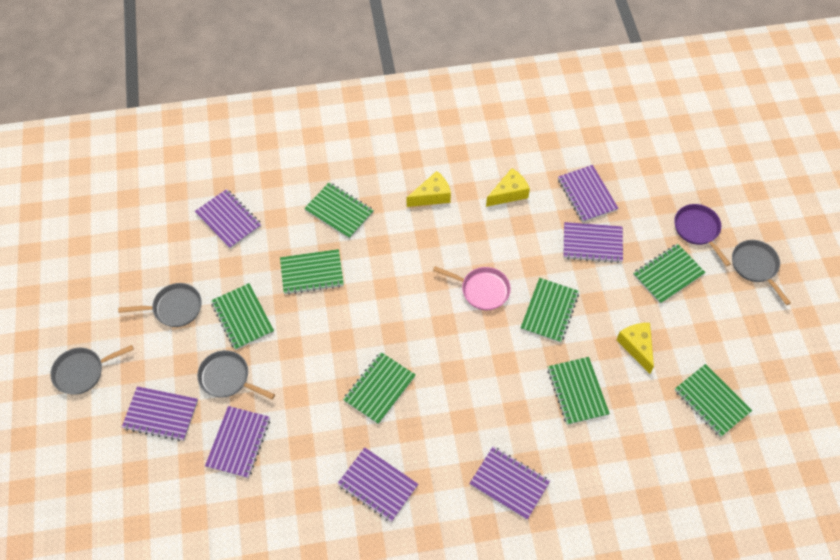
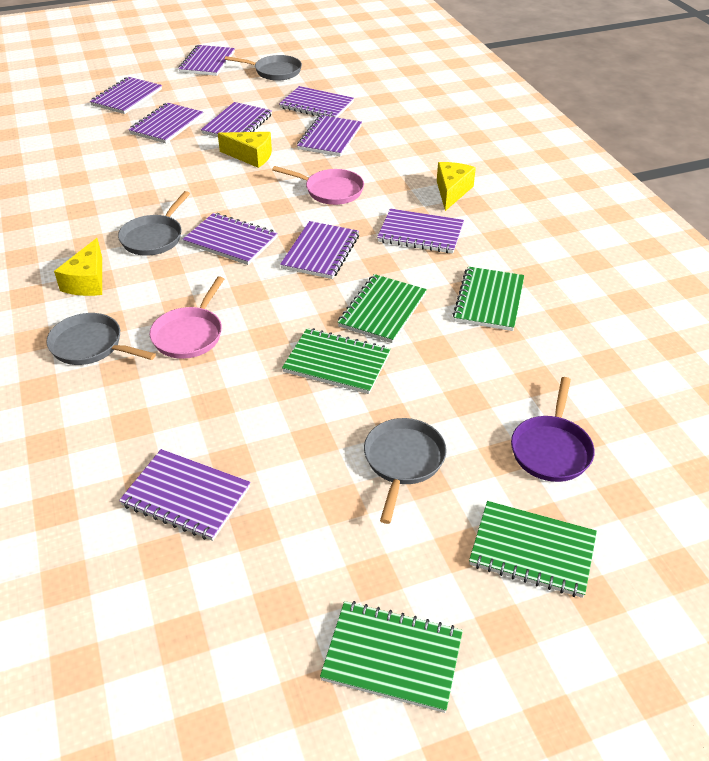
green notebook: 8 -> 5
pink pan: 1 -> 2
purple notebook: 7 -> 10

